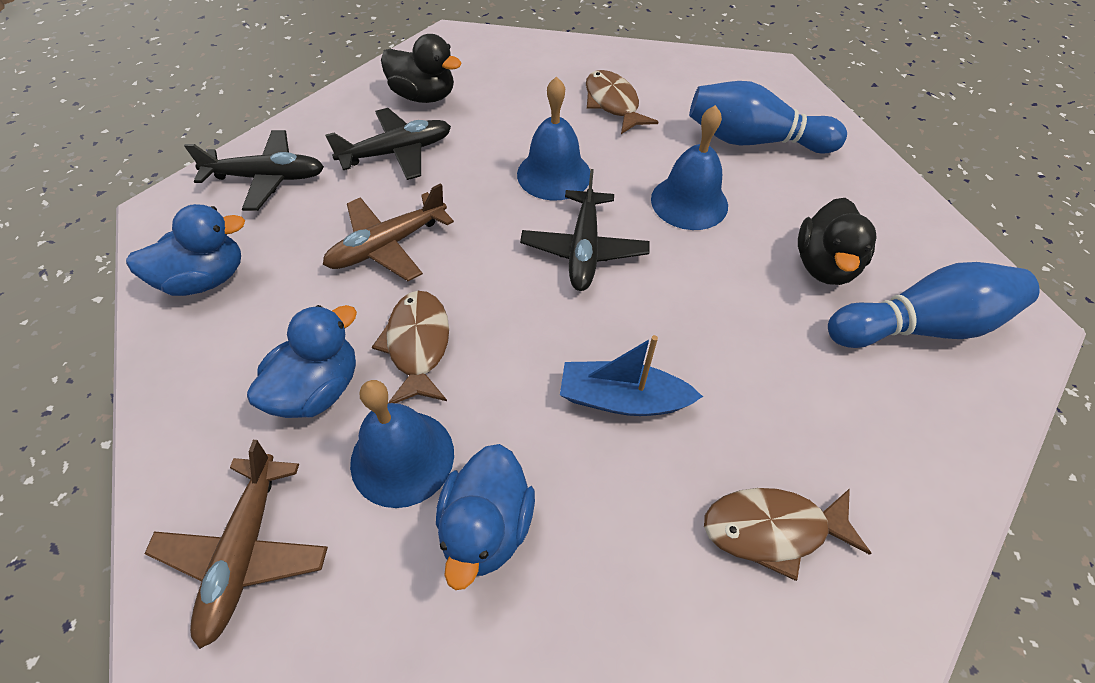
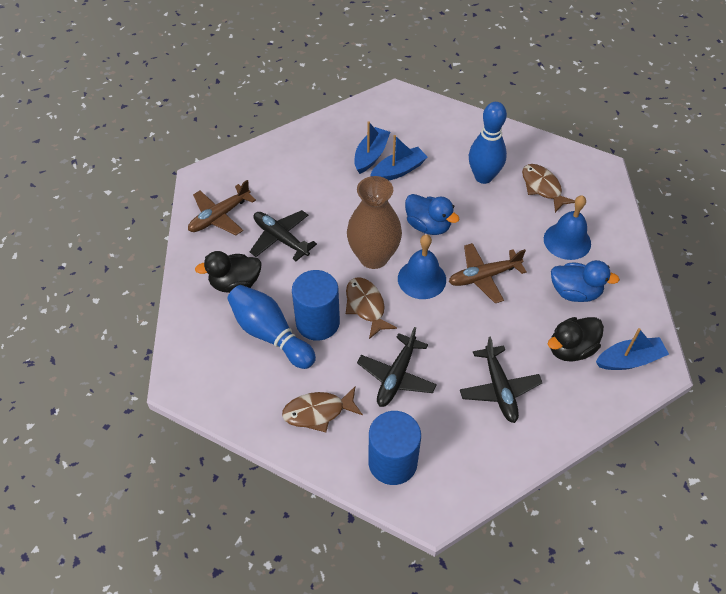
blue bell: 3 -> 2
blue boat: 1 -> 3
blue cylinder: 0 -> 2
blue duck: 3 -> 2
brown vase: 0 -> 1

